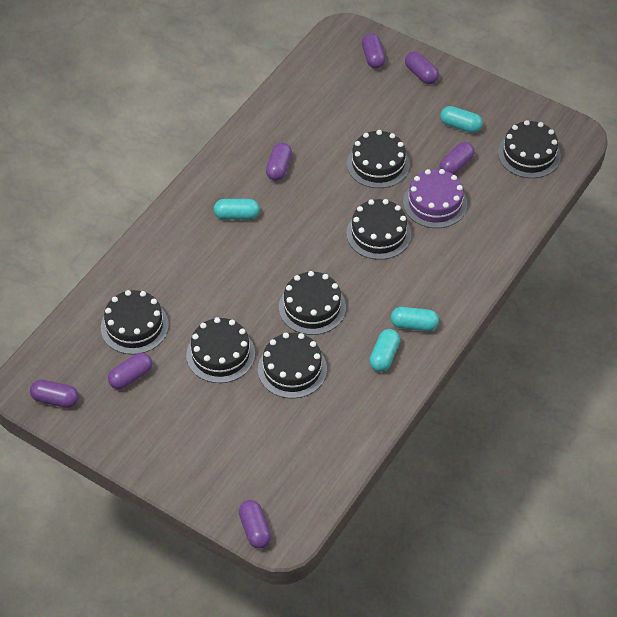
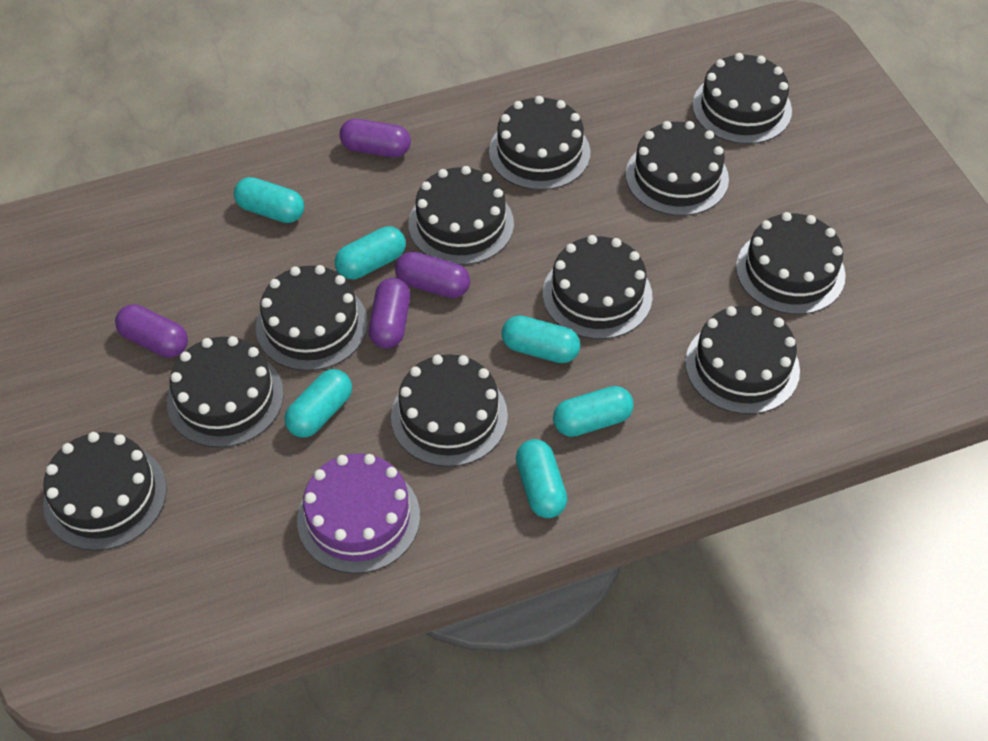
black cake: 7 -> 11
purple capsule: 7 -> 4
turquoise capsule: 4 -> 6

